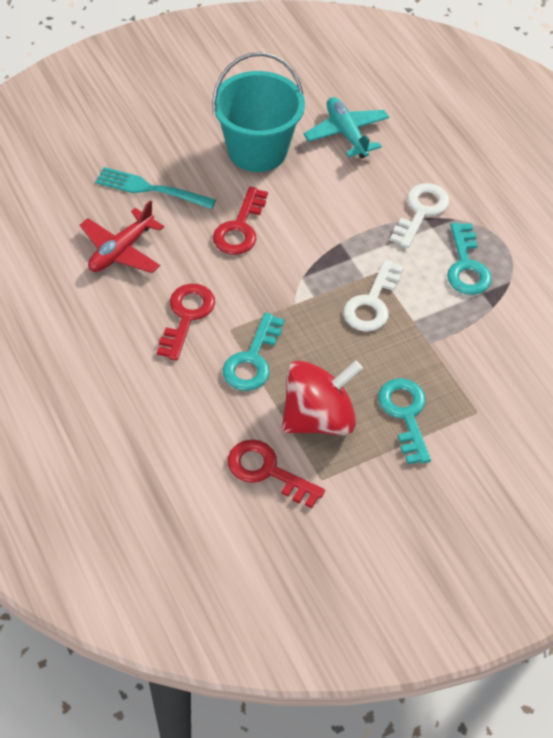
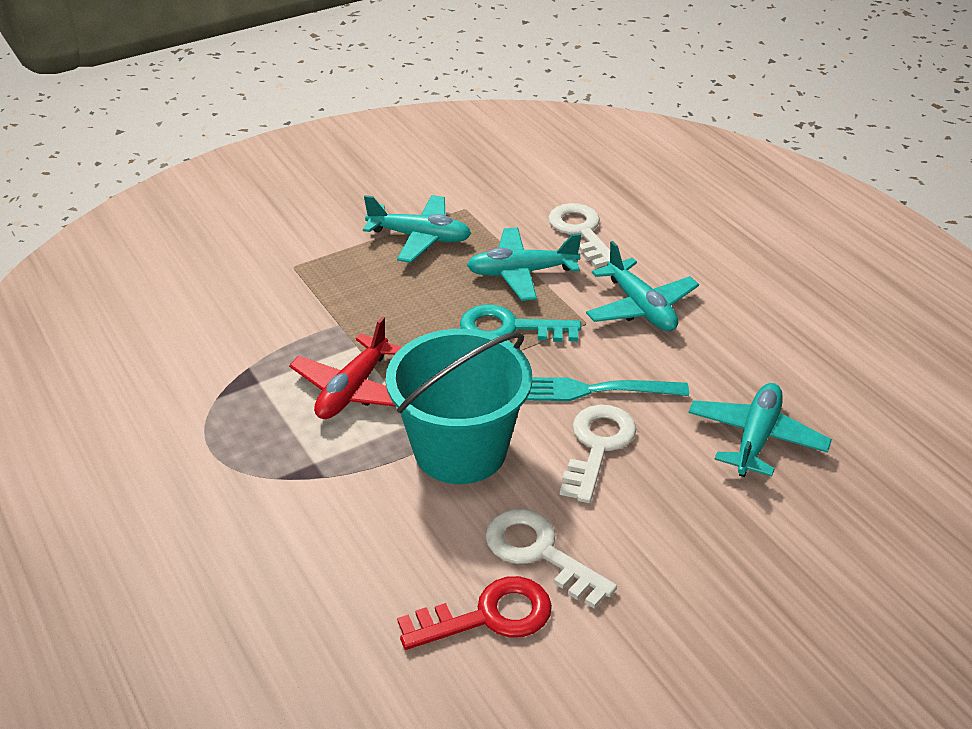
red key: 3 -> 1
red spinning top: 1 -> 0
turquoise key: 3 -> 1
turquoise plane: 1 -> 4
white key: 2 -> 3

